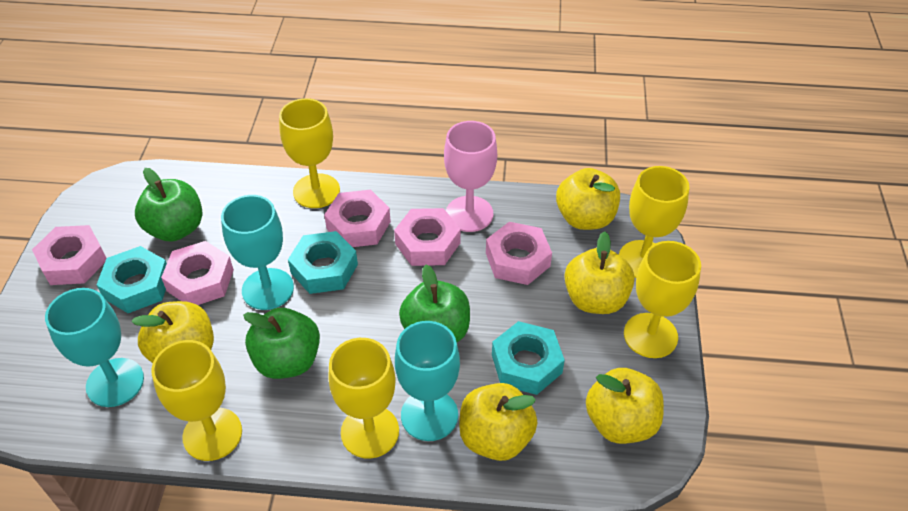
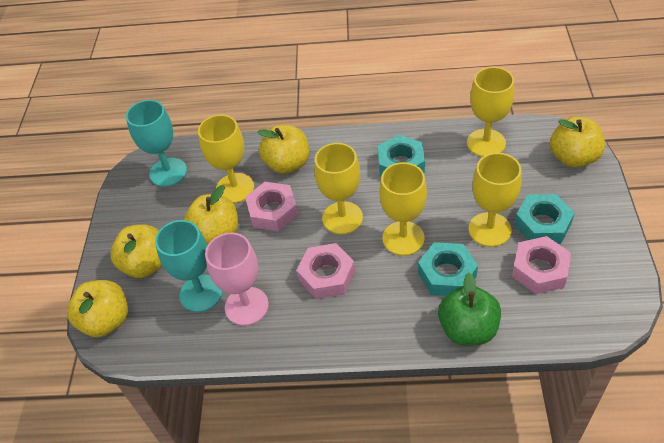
green apple: 3 -> 1
pink nut: 5 -> 3
turquoise goblet: 3 -> 2

